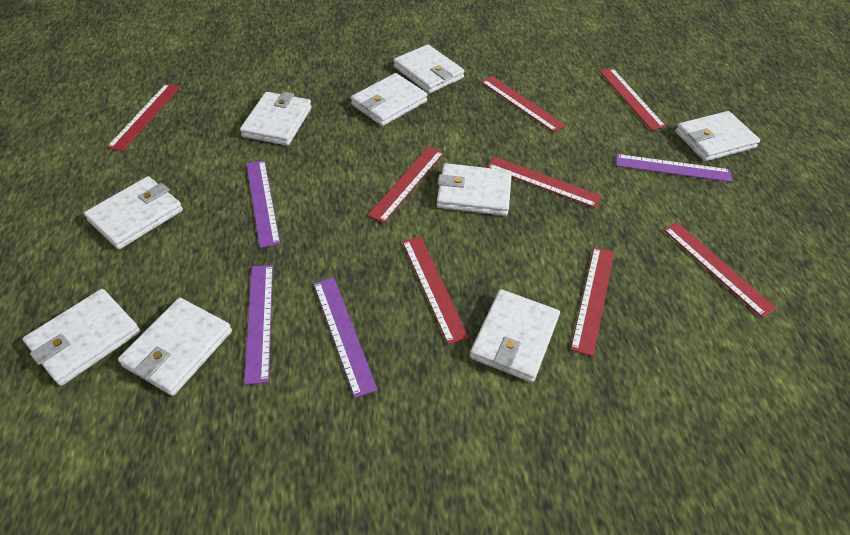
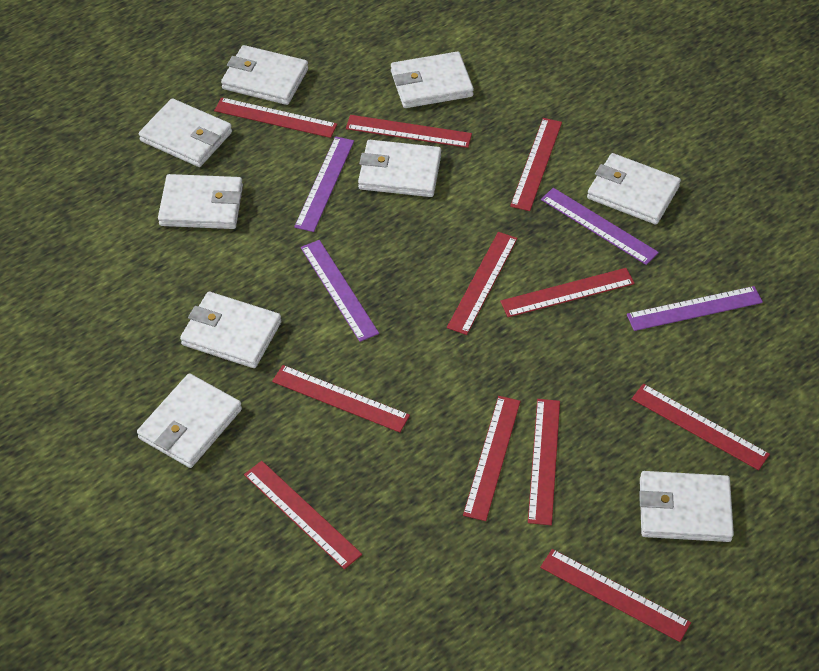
red ruler: 8 -> 11

